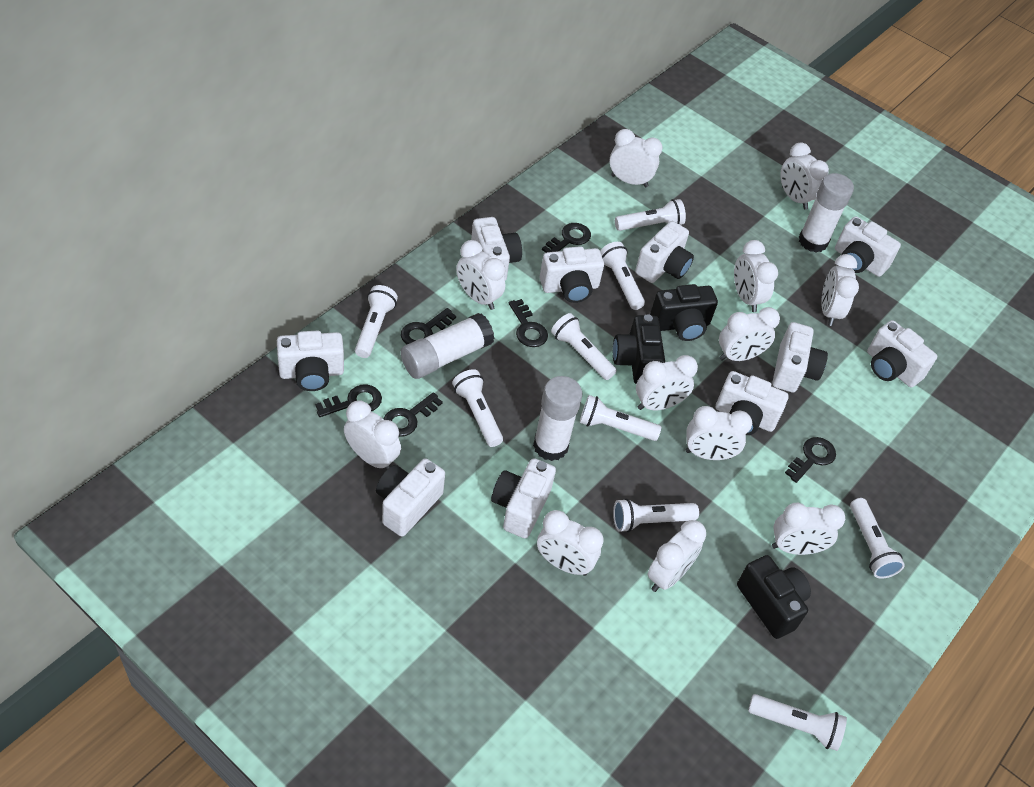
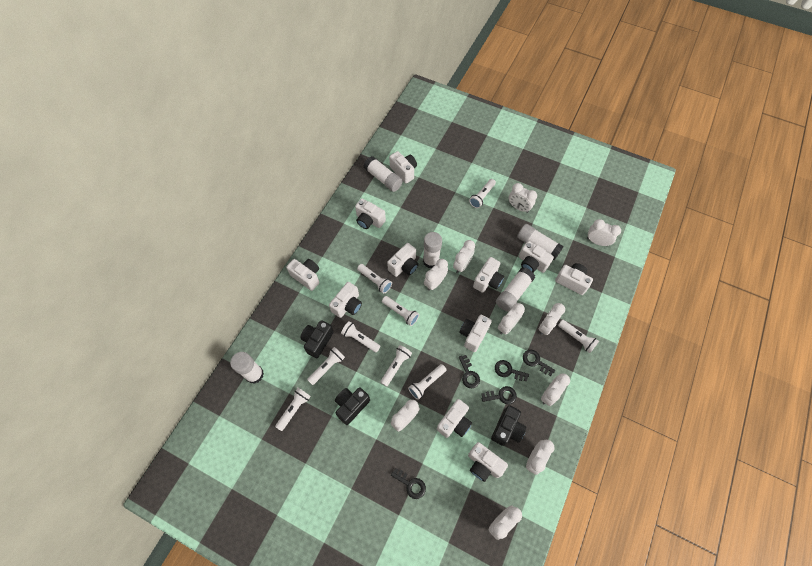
black key: 6 -> 5
white camera: 10 -> 11
white clock: 12 -> 10
white glue stick: 3 -> 5

